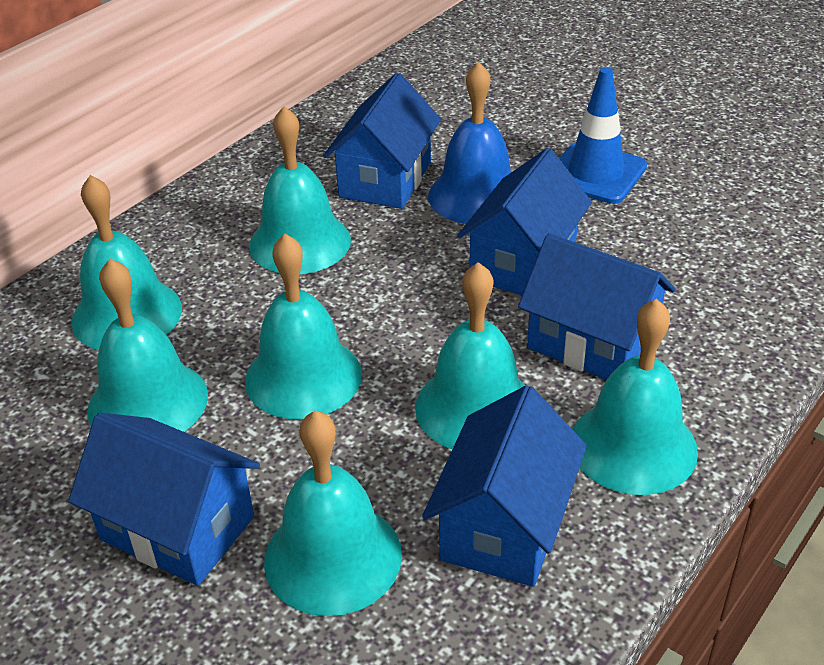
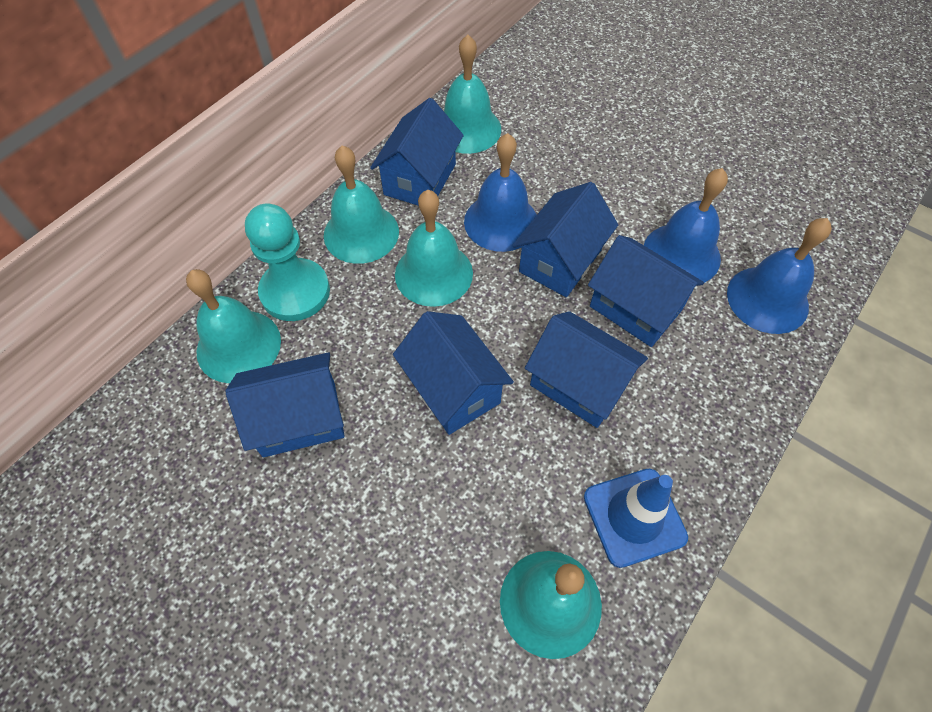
blue bell: 1 -> 3
blue house: 5 -> 6
turquoise bell: 7 -> 5
turquoise pawn: 0 -> 1

